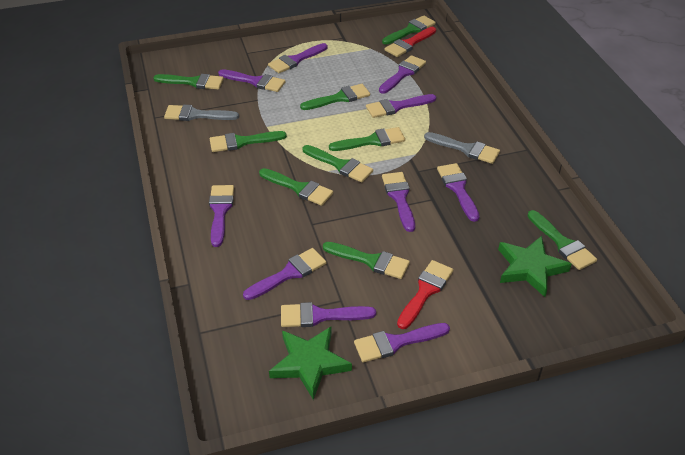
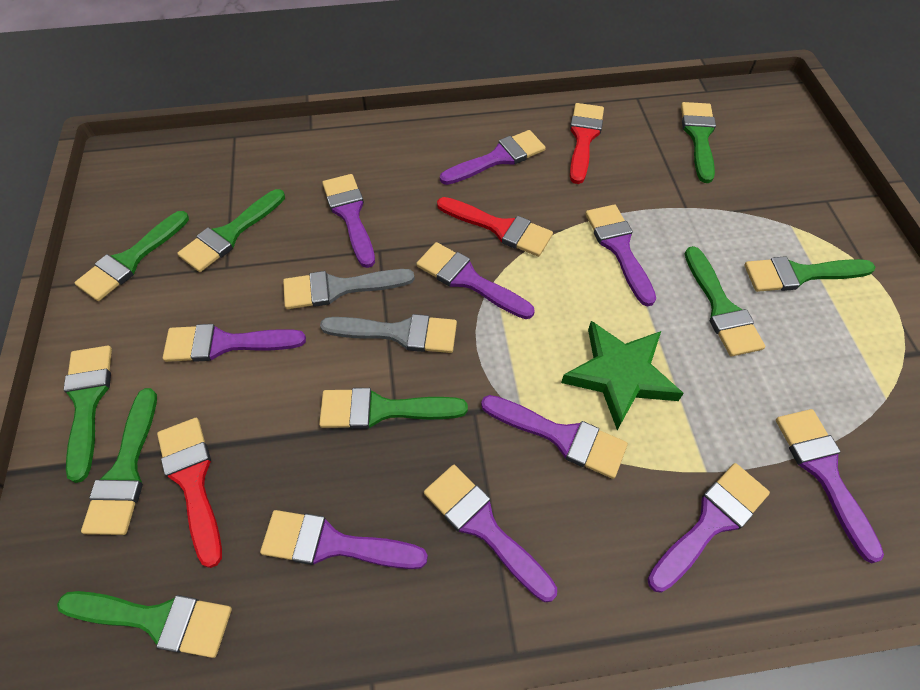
green star: 2 -> 1
red brush: 2 -> 3

